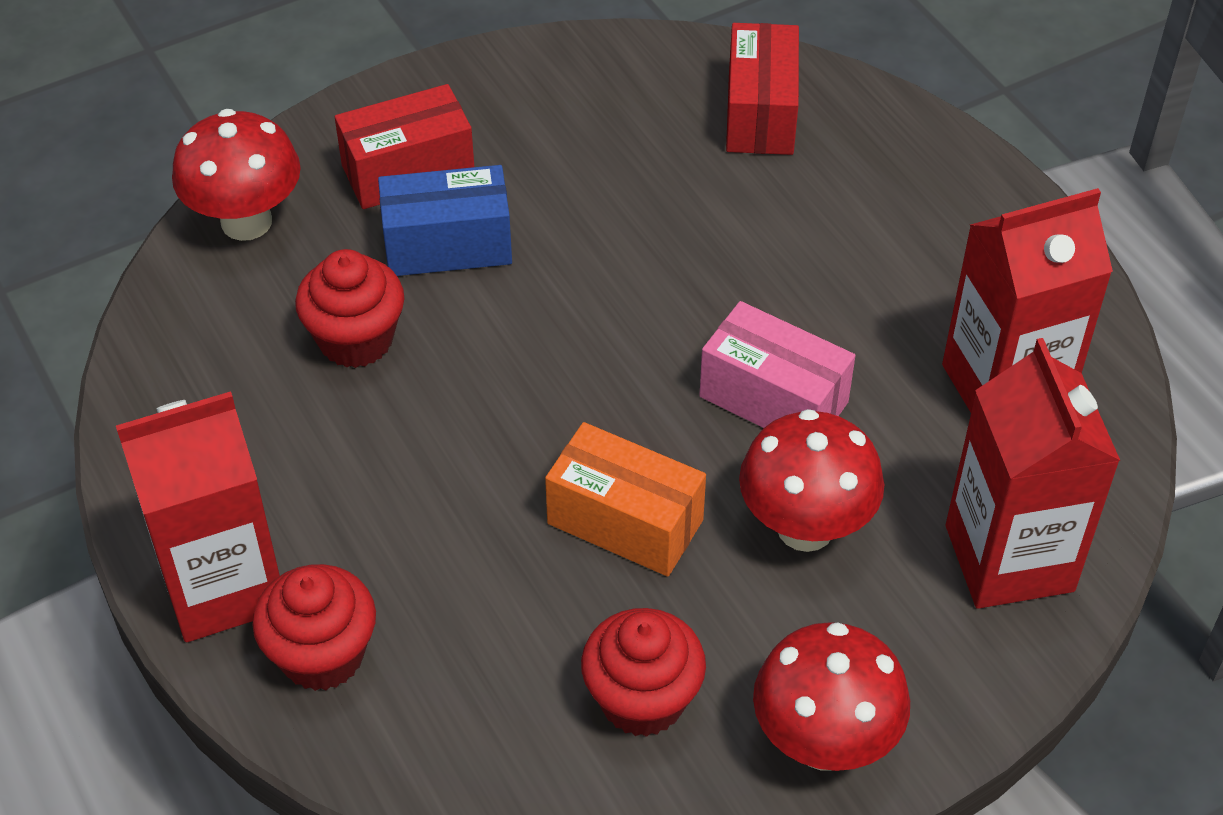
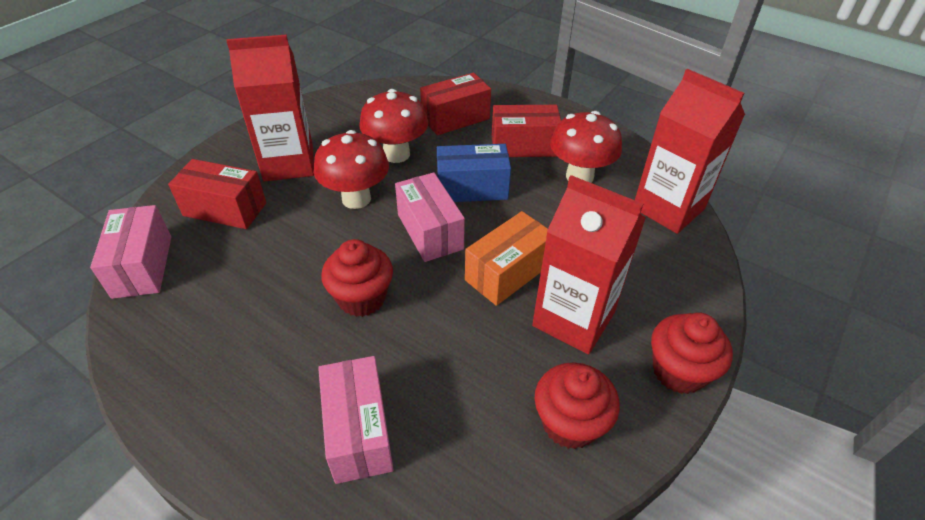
pink box: 1 -> 3
red box: 2 -> 3

